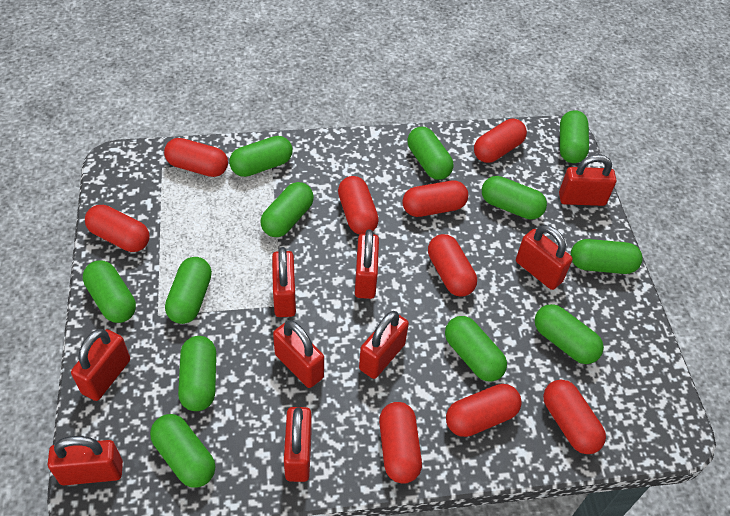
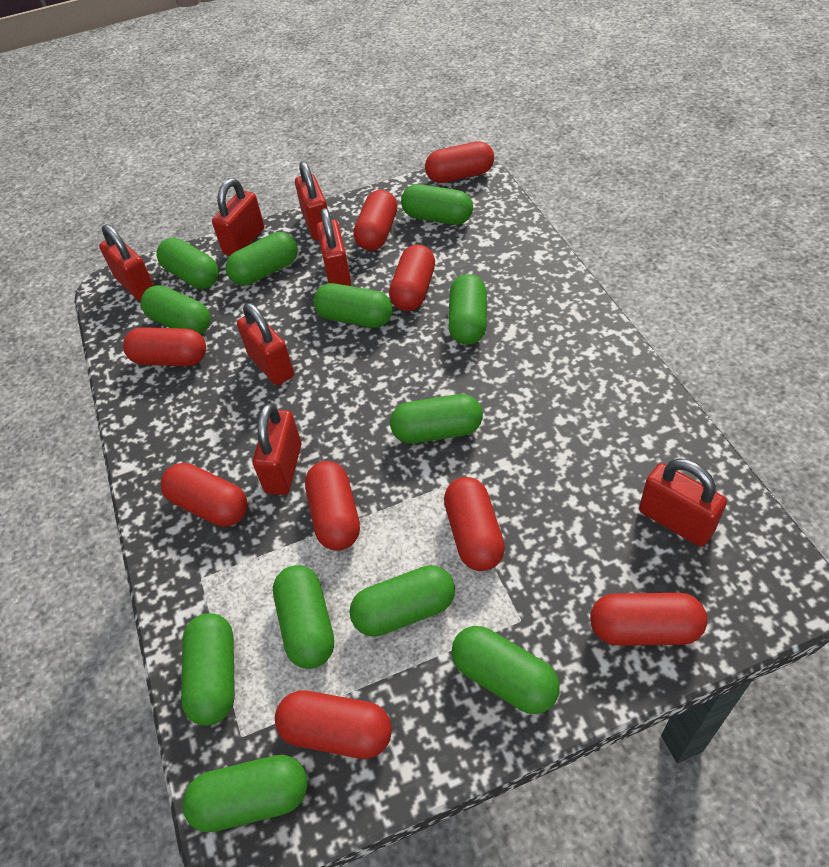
red padlock: 9 -> 7

